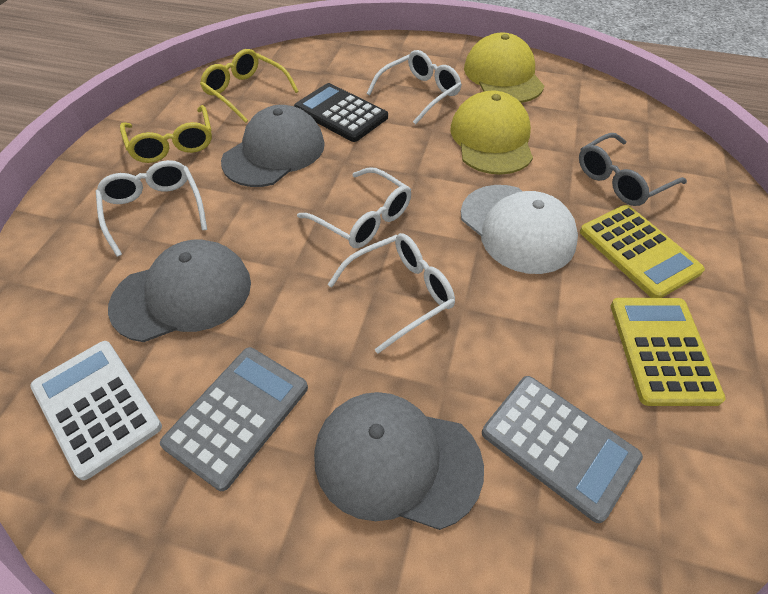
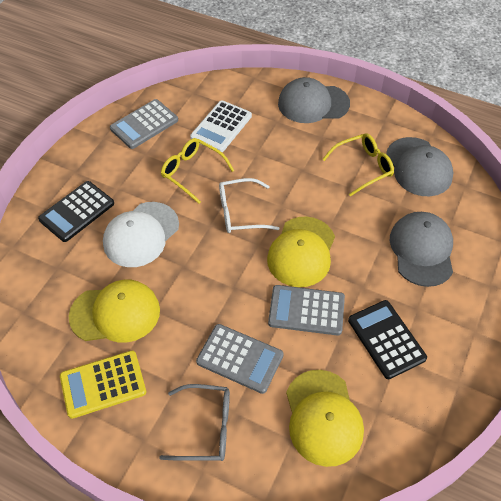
black calculator: 1 -> 2
grey calculator: 2 -> 3
white glasses: 4 -> 1
yellow calculator: 2 -> 1
yellow cap: 2 -> 3

